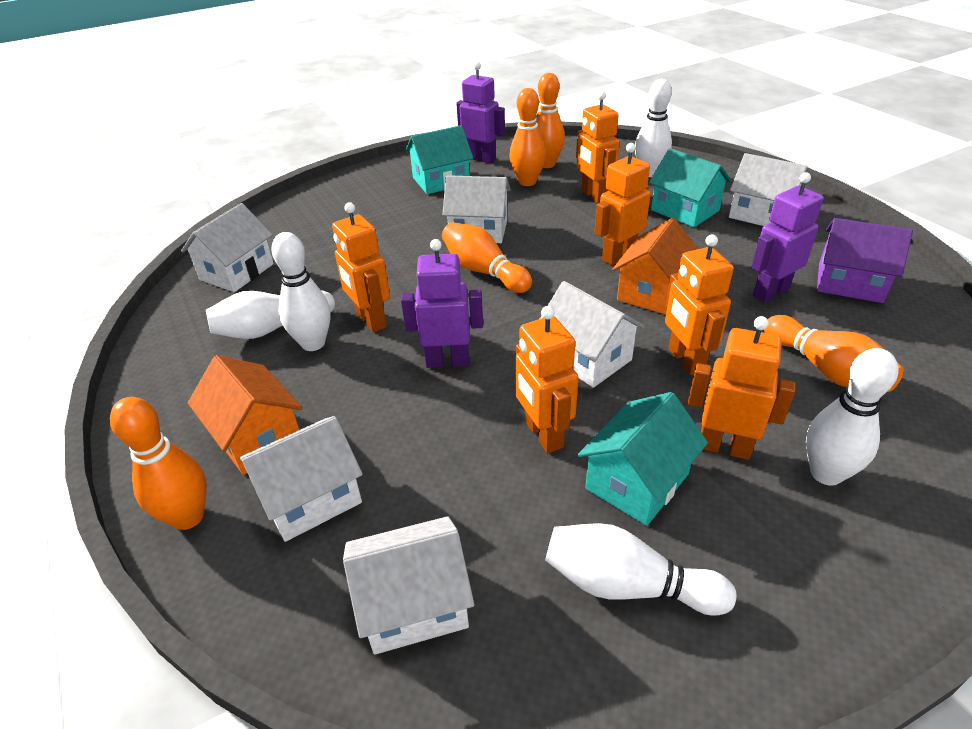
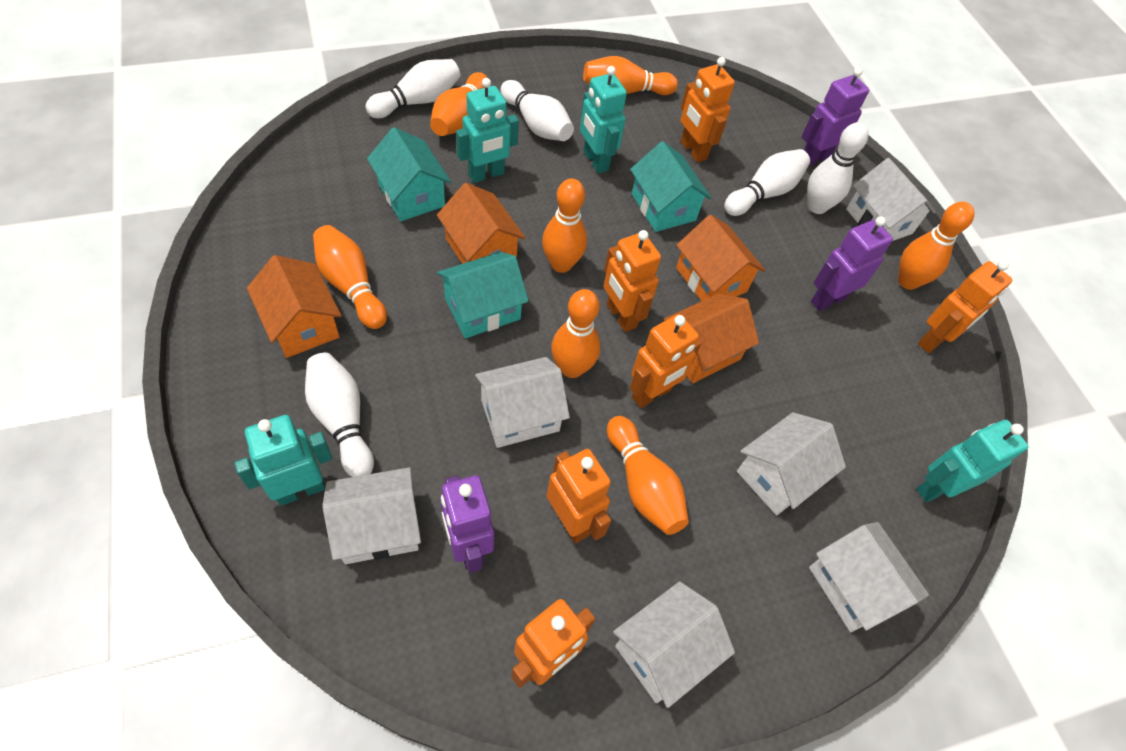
orange bowling pin: 5 -> 7
orange house: 2 -> 4
purple house: 1 -> 0
turquoise robot: 0 -> 4

